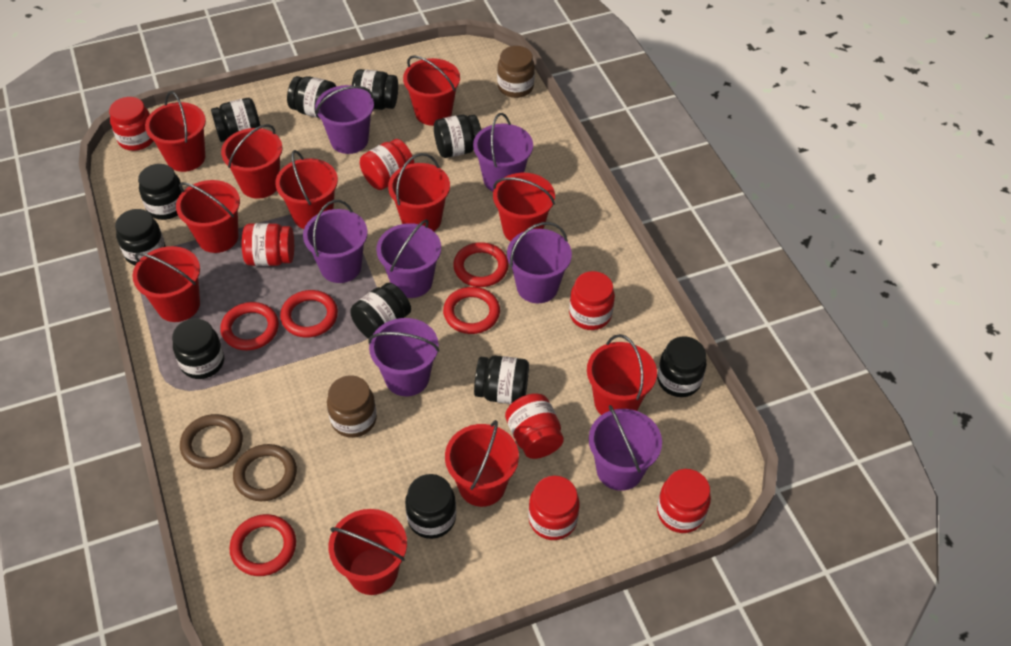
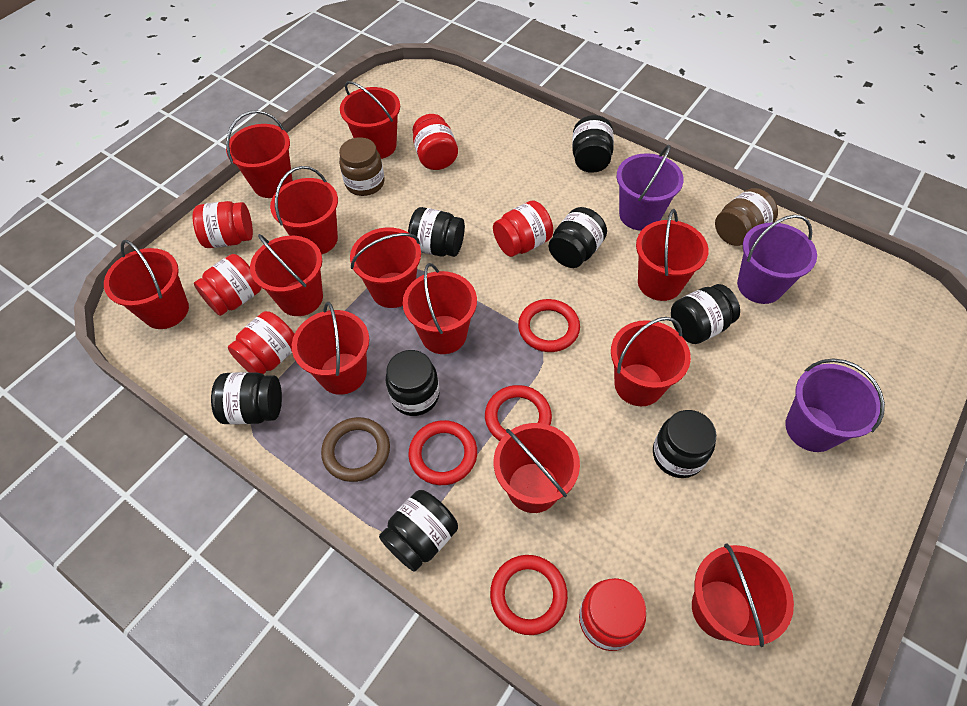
black jar: 11 -> 8
brown ring: 2 -> 1
purple bucket: 7 -> 3
red bucket: 11 -> 12
red jar: 7 -> 6
red ring: 5 -> 4

